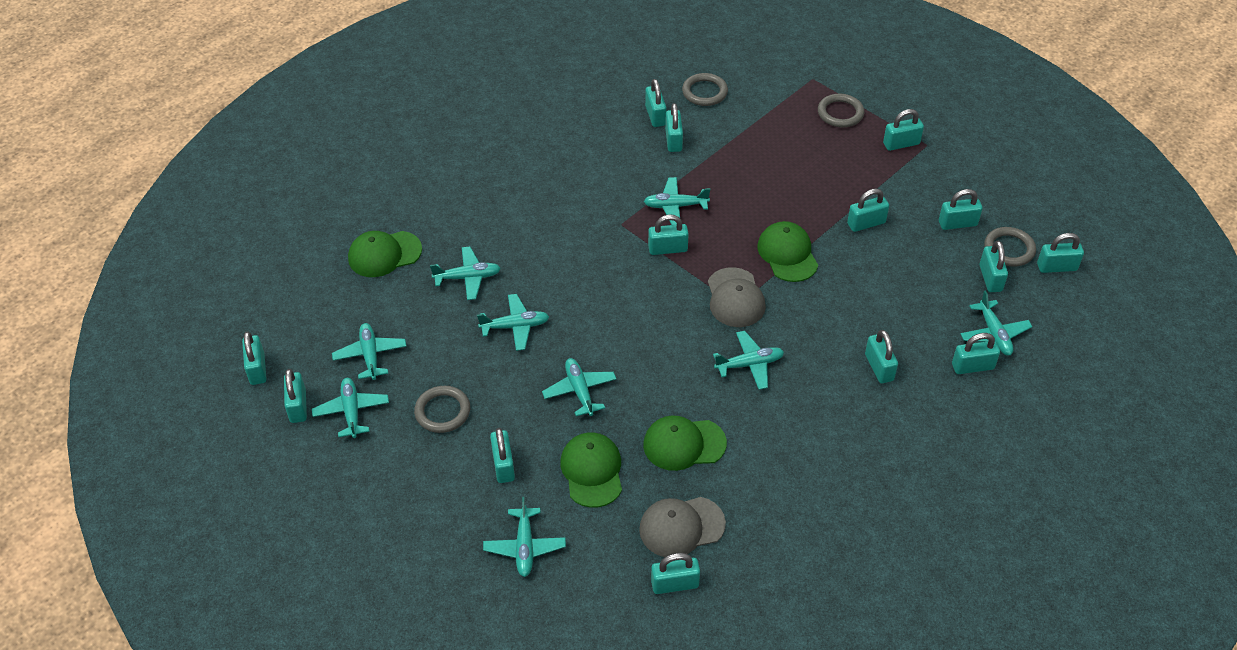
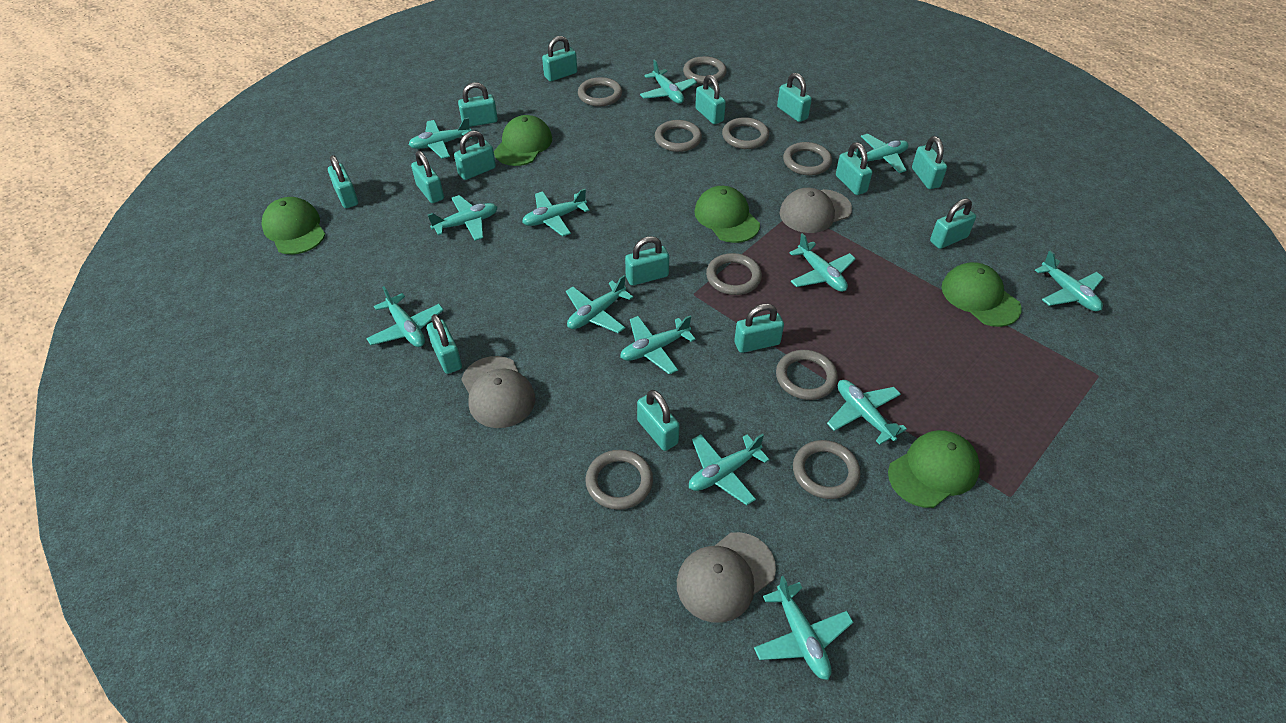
green cap: 4 -> 5
grey cap: 2 -> 3
grey ring: 4 -> 9
turquoise plane: 9 -> 13

